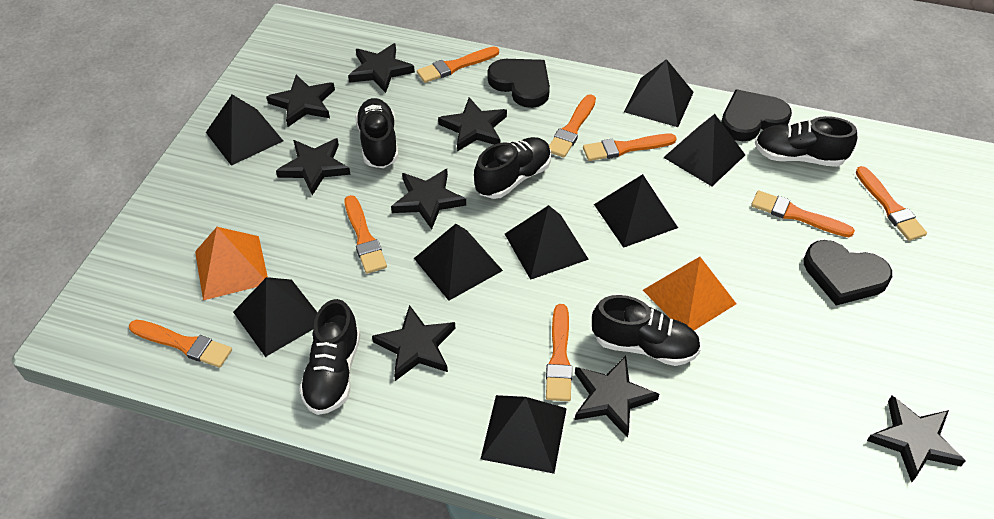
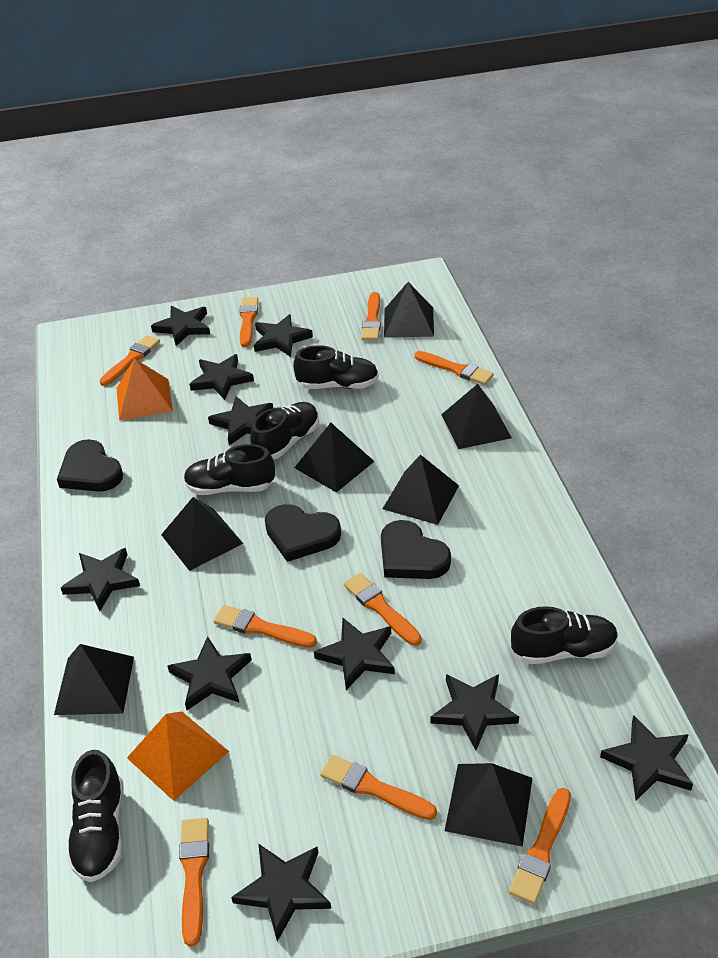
black pyramid: 8 -> 7
black star: 8 -> 10
orange brush: 8 -> 9

